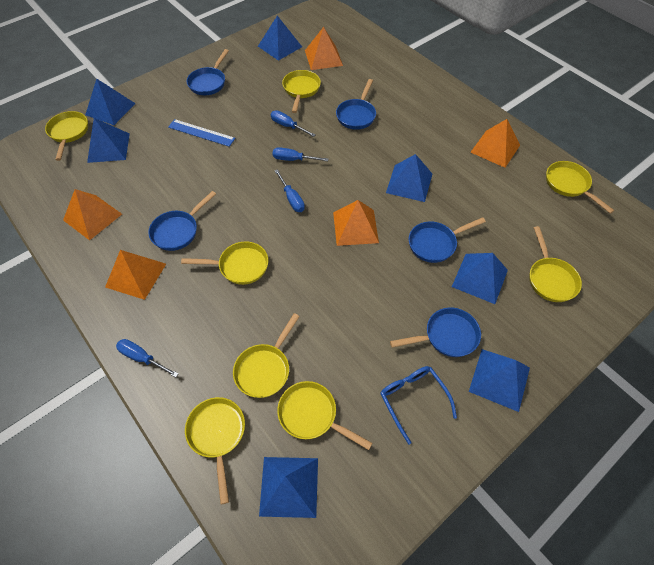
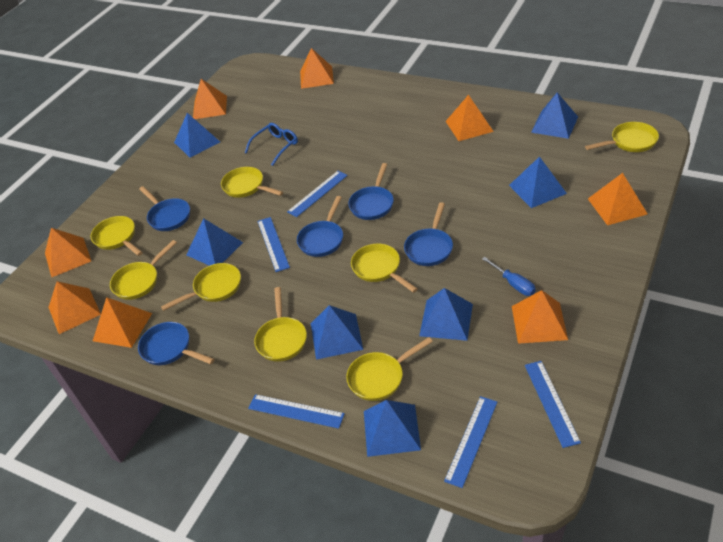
blue ruler: 1 -> 5
blue screwdriver: 4 -> 1
orange pyramid: 5 -> 8

